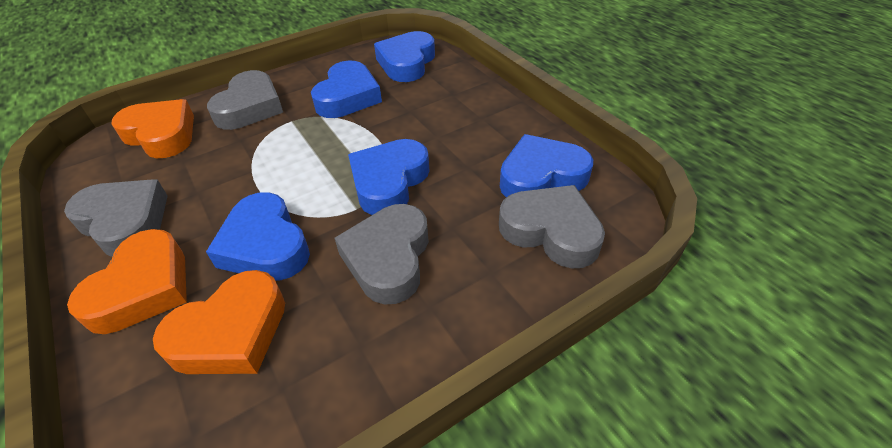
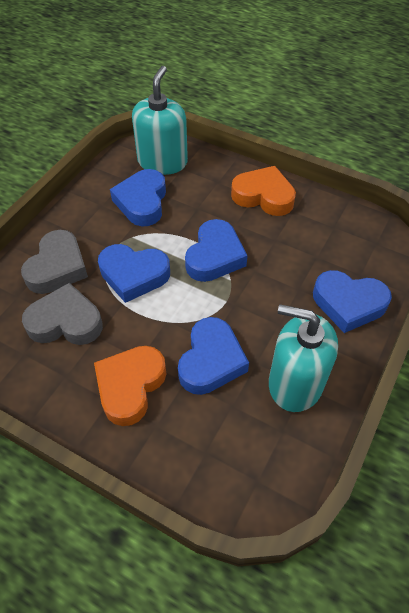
grey heart: 4 -> 2
orange heart: 3 -> 2
turquoise soap dispenser: 0 -> 2

